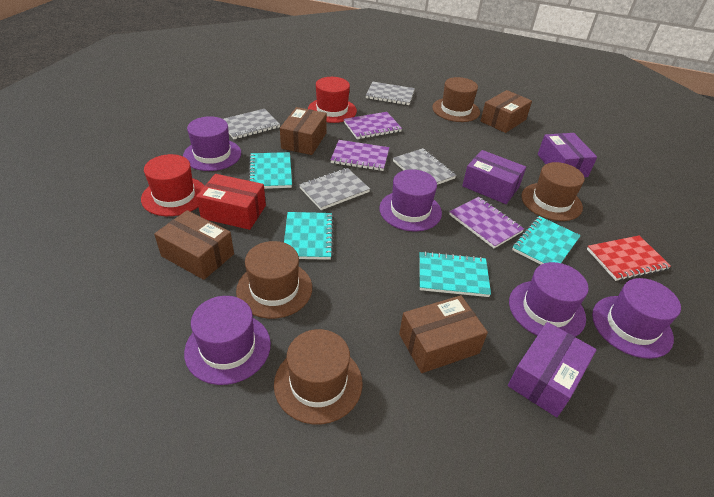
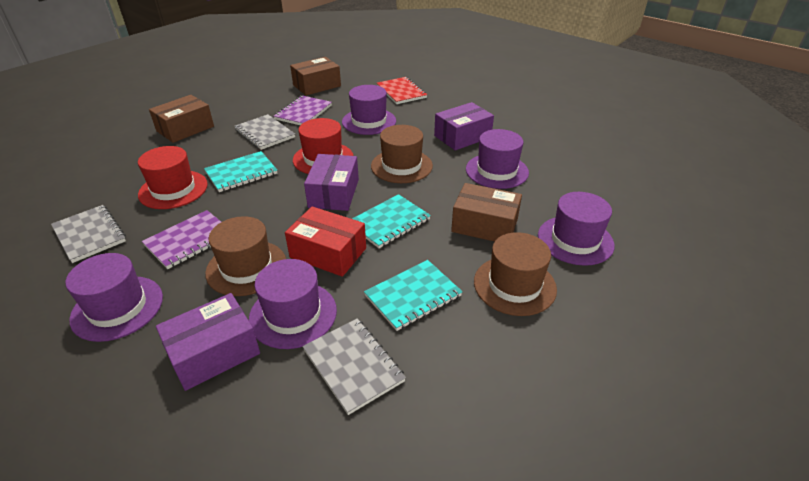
brown box: 4 -> 3
brown hat: 4 -> 3
grey notebook: 4 -> 3
purple notebook: 3 -> 2
turquoise notebook: 4 -> 3

